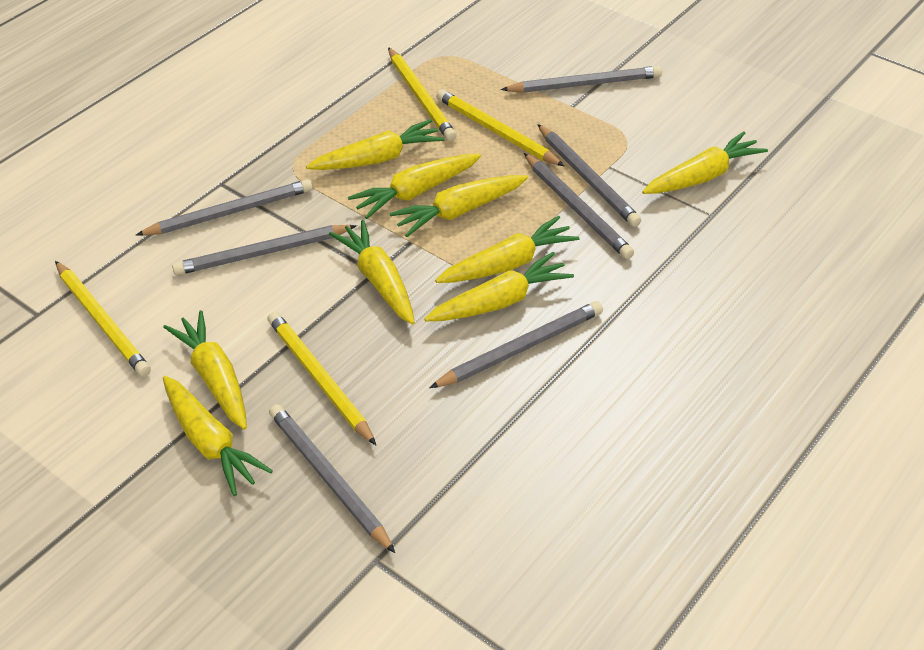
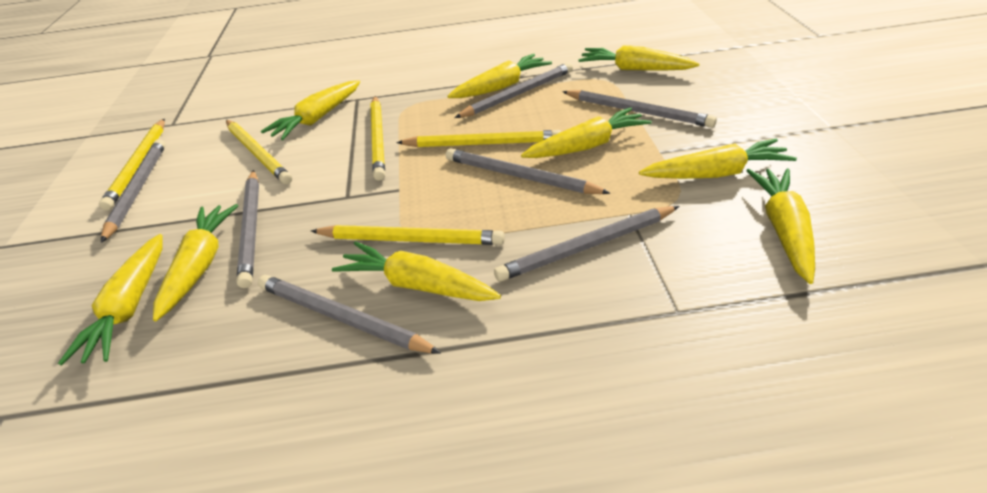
yellow pencil: 4 -> 5

